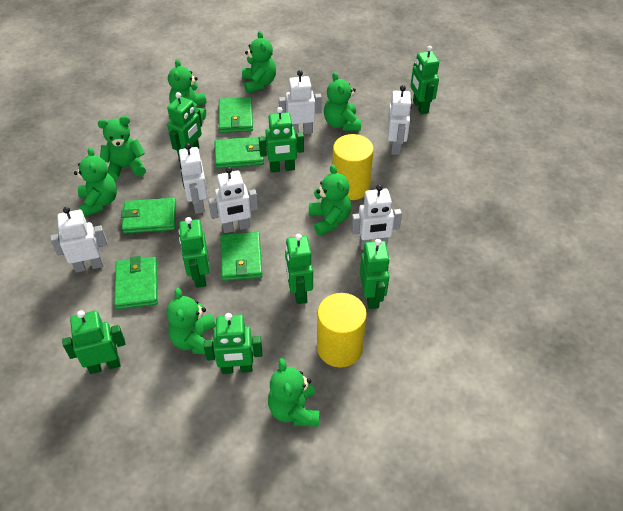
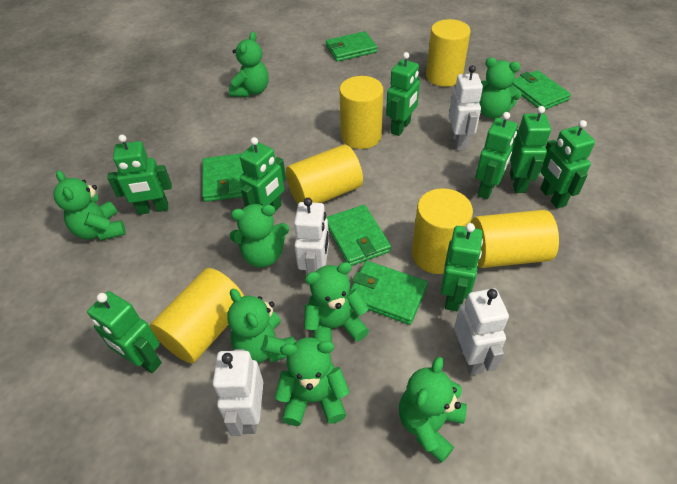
white robot: 6 -> 4
yellow cylinder: 2 -> 6

